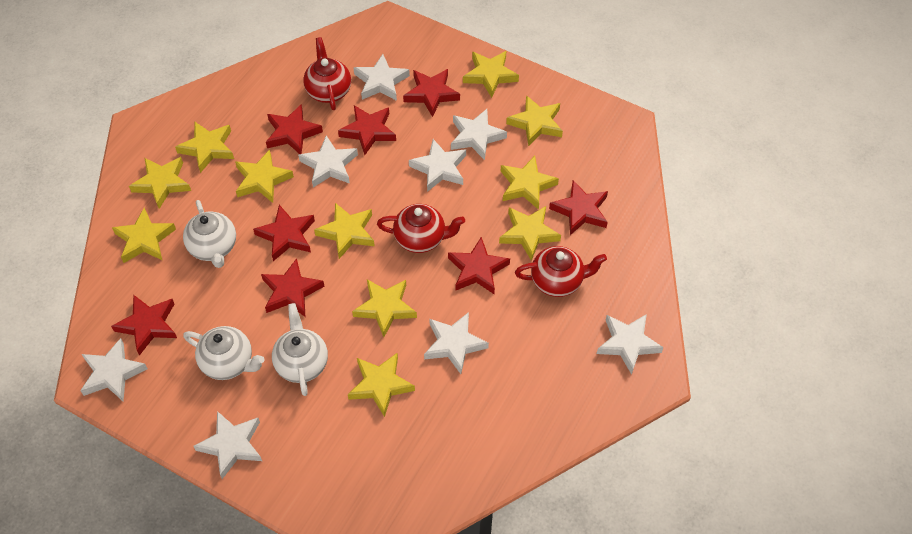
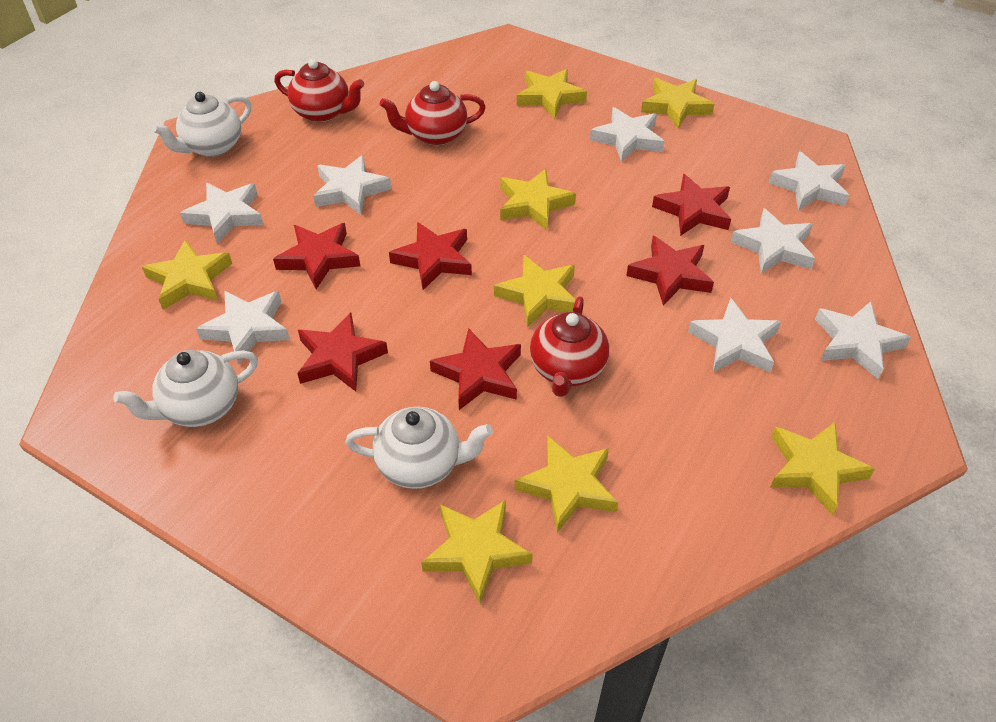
red star: 8 -> 6
yellow star: 11 -> 8

